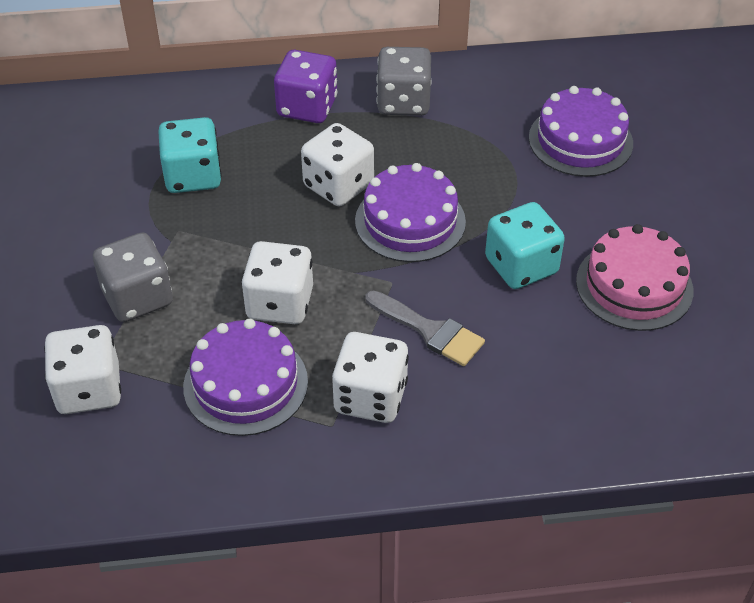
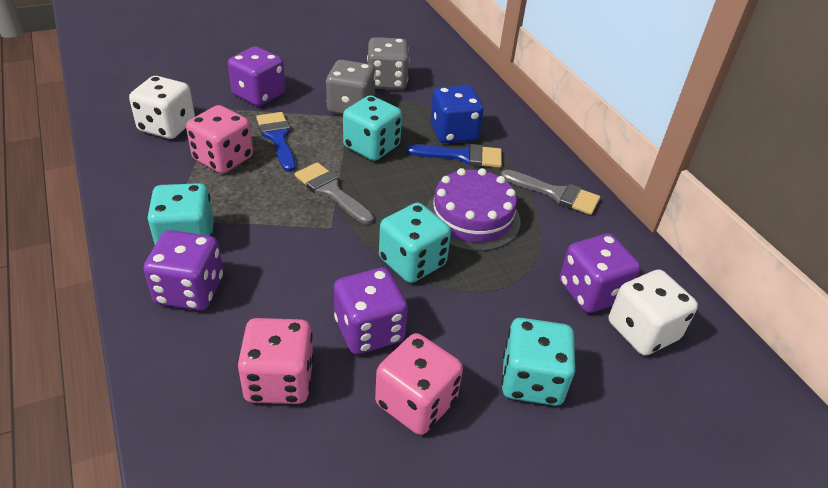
blue brush: 0 -> 2
blue dice: 0 -> 1
grey brush: 1 -> 2
pink cake: 1 -> 0
pink dice: 0 -> 3
purple cake: 3 -> 1
purple dice: 1 -> 4
turquoise dice: 2 -> 4
white dice: 4 -> 2

